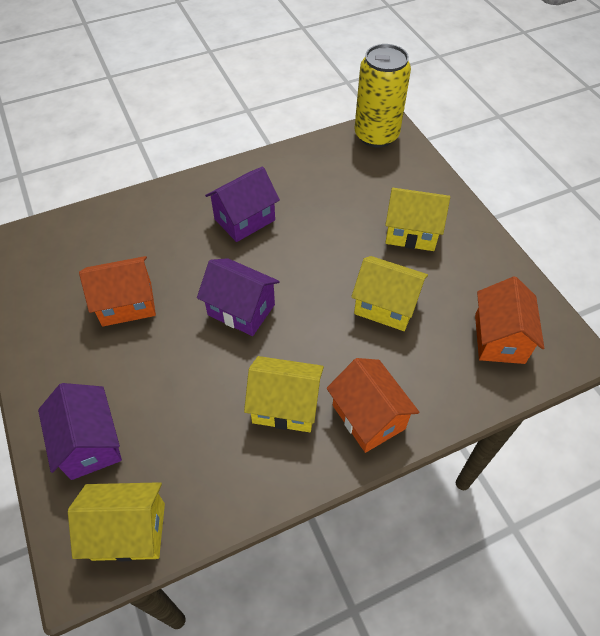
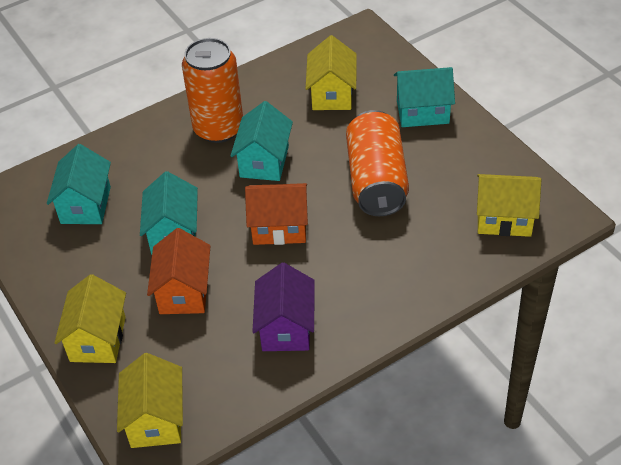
orange can: 0 -> 2
orange house: 3 -> 2
purple house: 3 -> 1
turquoise house: 0 -> 4
yellow can: 1 -> 0

